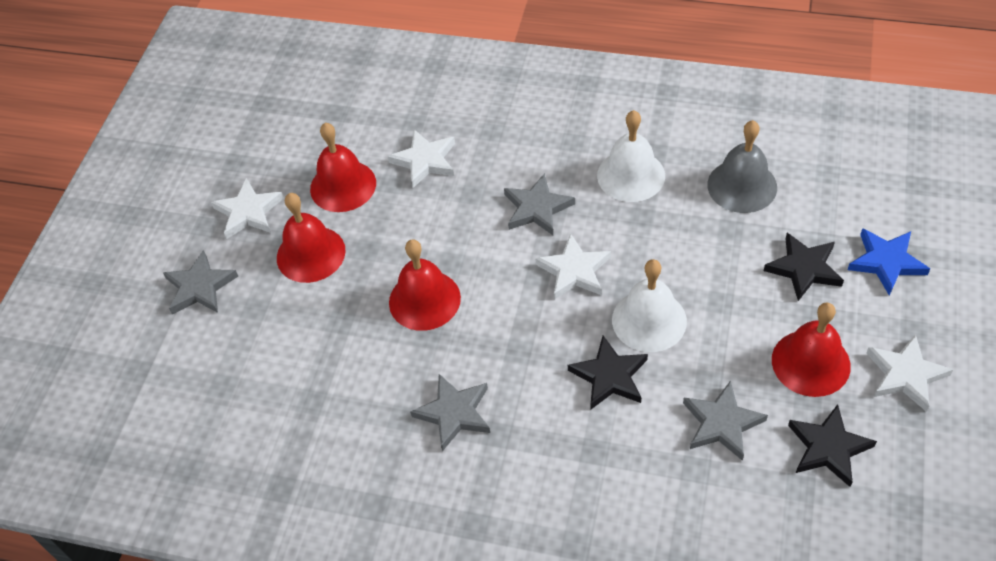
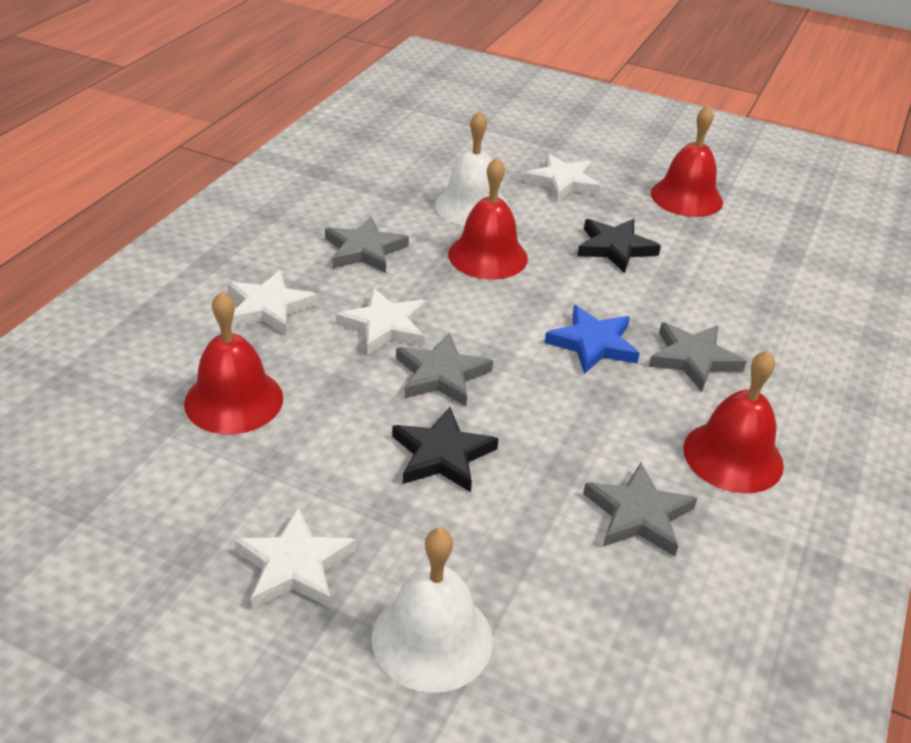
black star: 3 -> 2
grey bell: 1 -> 0

